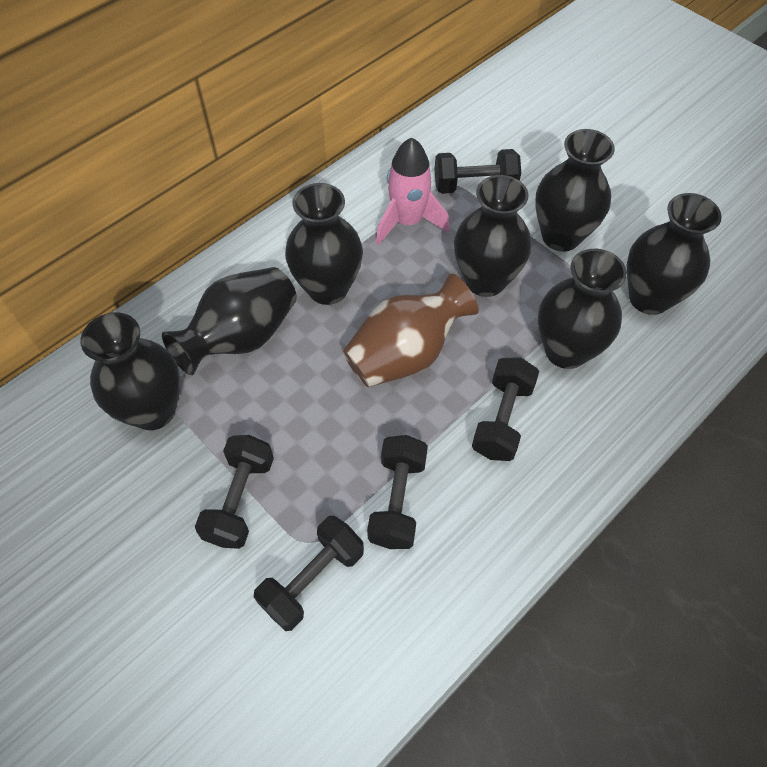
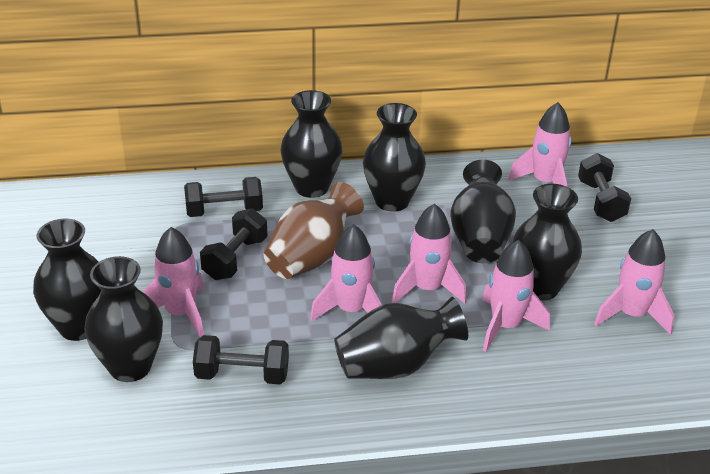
black dumbbell: 5 -> 4
pink rocket: 1 -> 6

